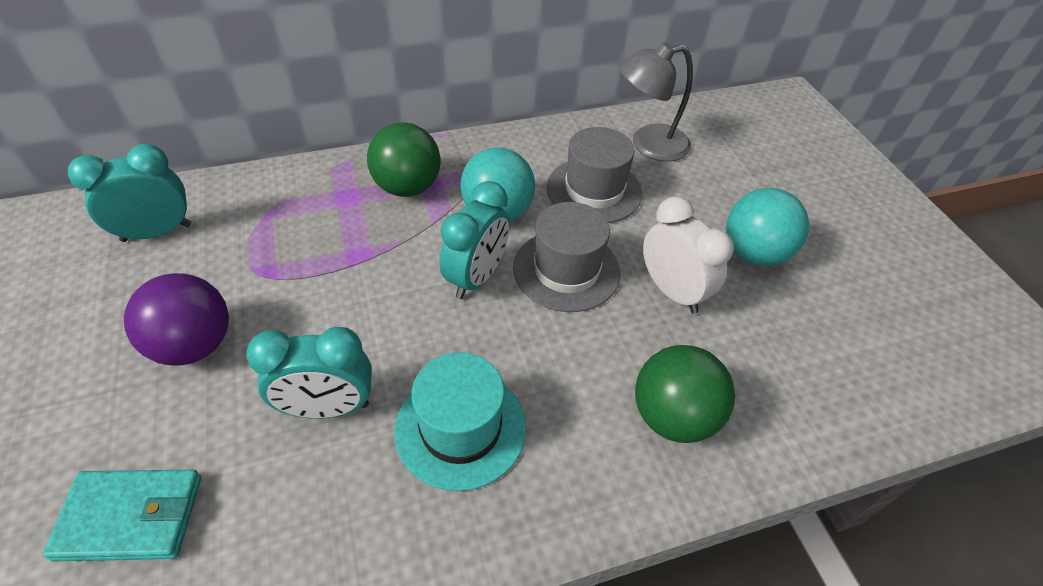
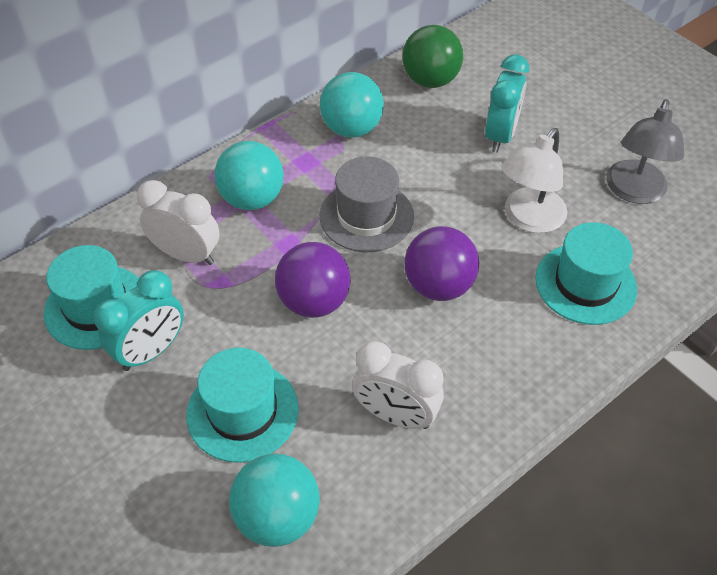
green ball: 2 -> 1
grey hat: 2 -> 1
purple ball: 1 -> 2
turquoise ball: 2 -> 3
turquoise clock: 3 -> 2
turquoise hat: 1 -> 3
turquoise wallet: 1 -> 0
white clock: 1 -> 2
white lamp: 0 -> 1

